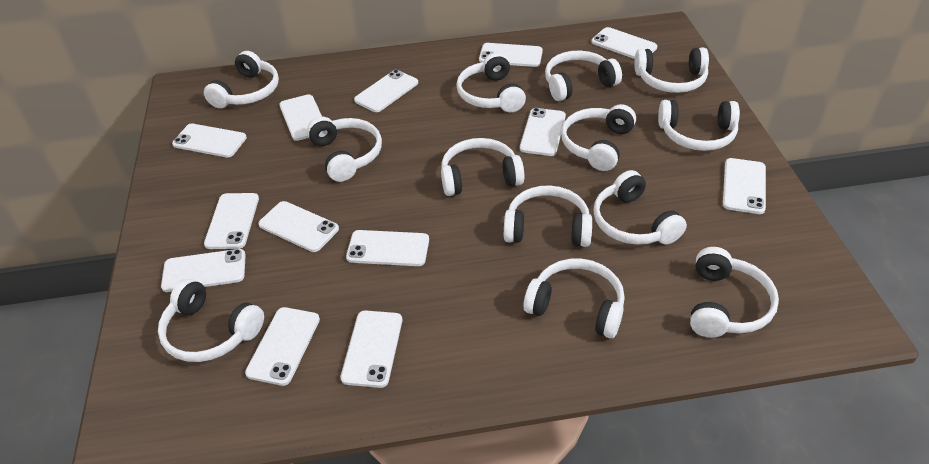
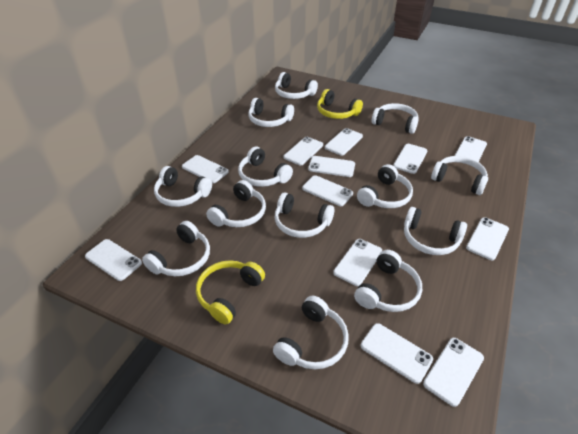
white phone: 13 -> 12
yellow headphones: 0 -> 2

